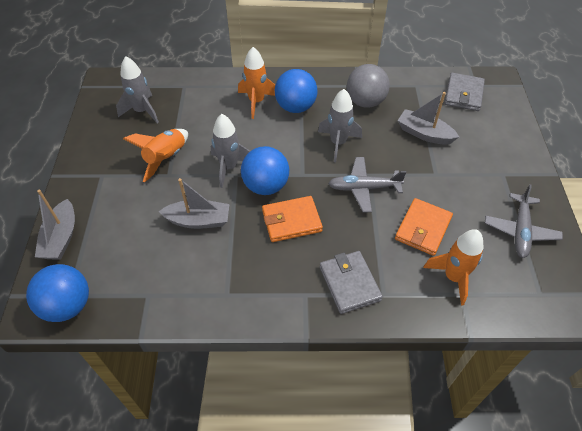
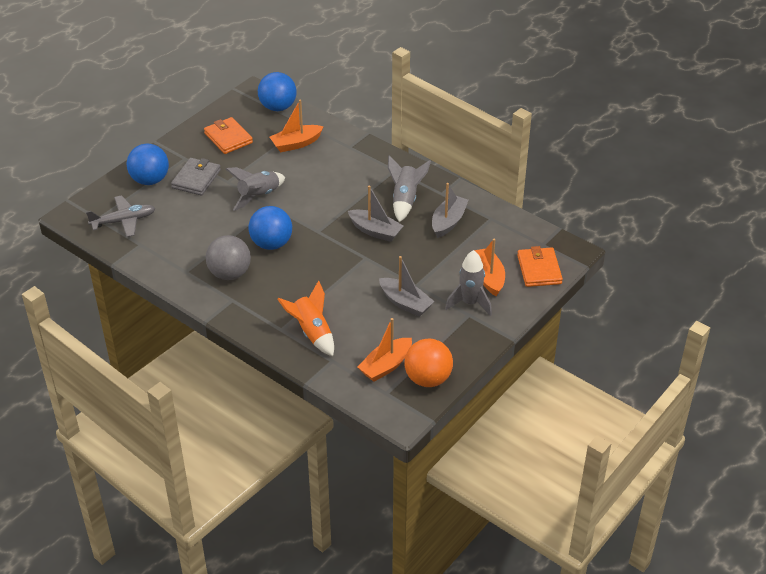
grey plane: 2 -> 1
grey wallet: 2 -> 1
orange ball: 0 -> 1
orange boat: 0 -> 3
orange rocket: 3 -> 1

